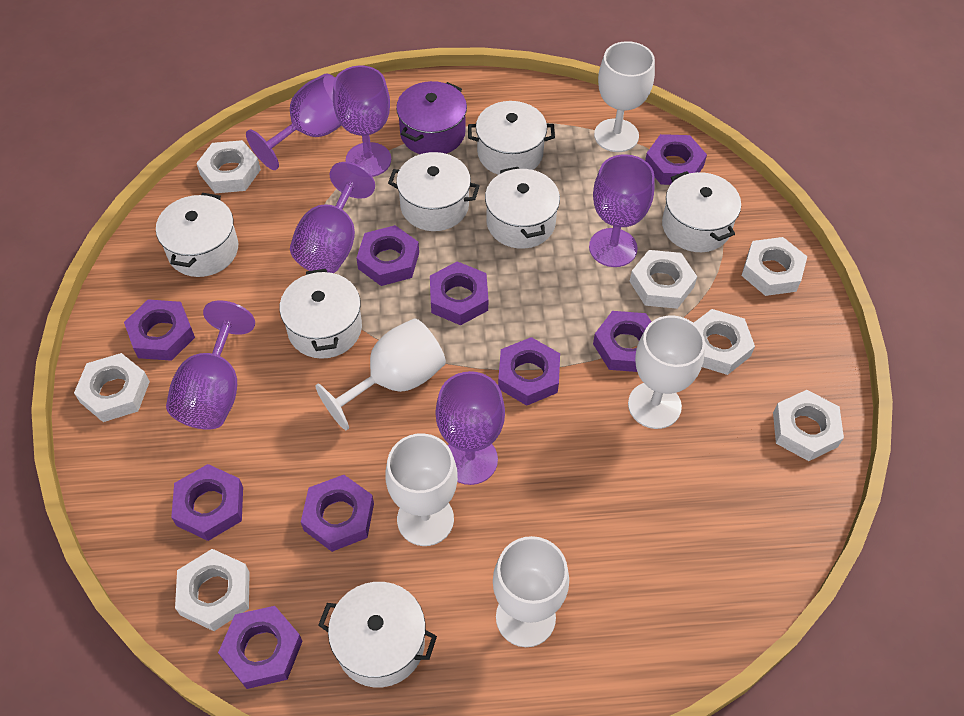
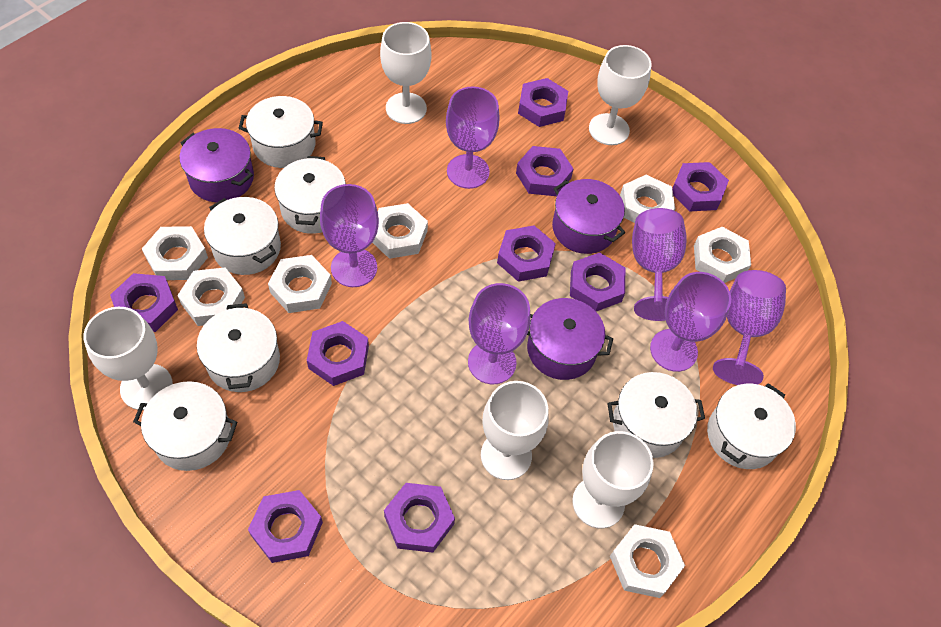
purple pot: 1 -> 3

